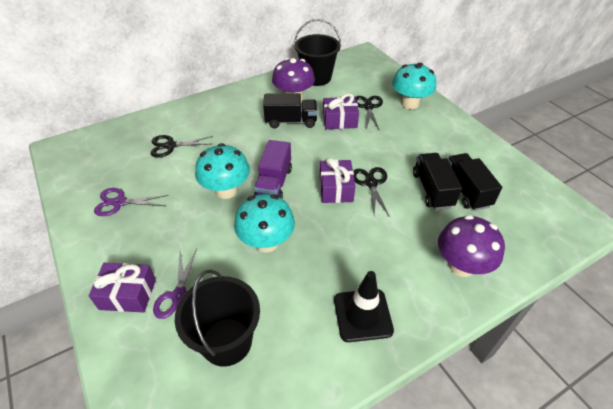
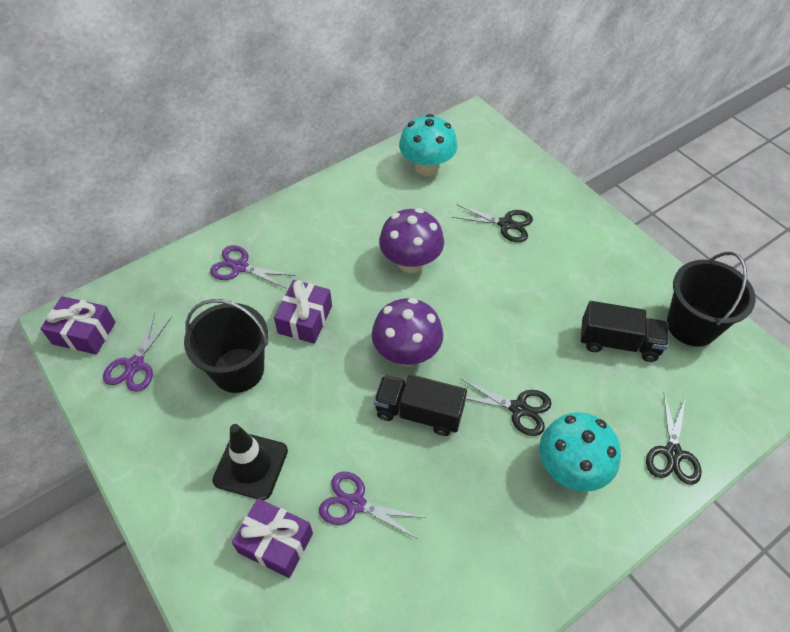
black truck: 3 -> 2
purple scissors: 2 -> 3
purple truck: 1 -> 0
turquoise mushroom: 3 -> 2

